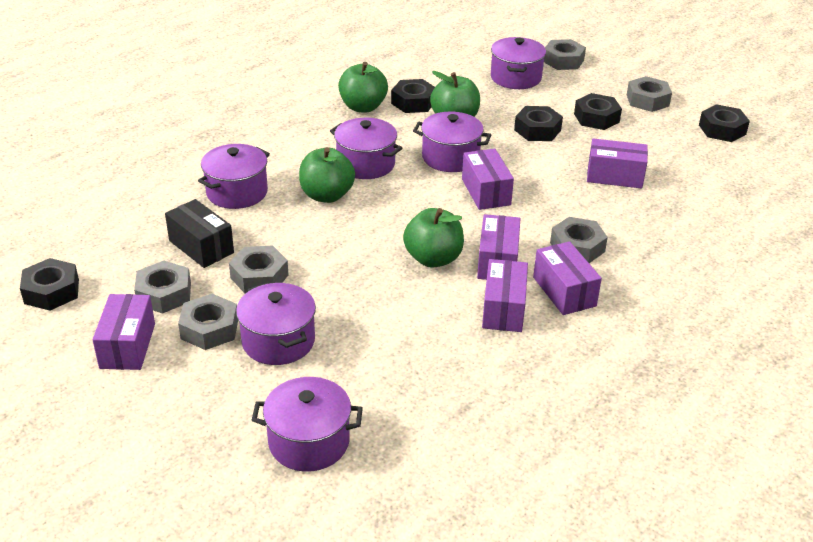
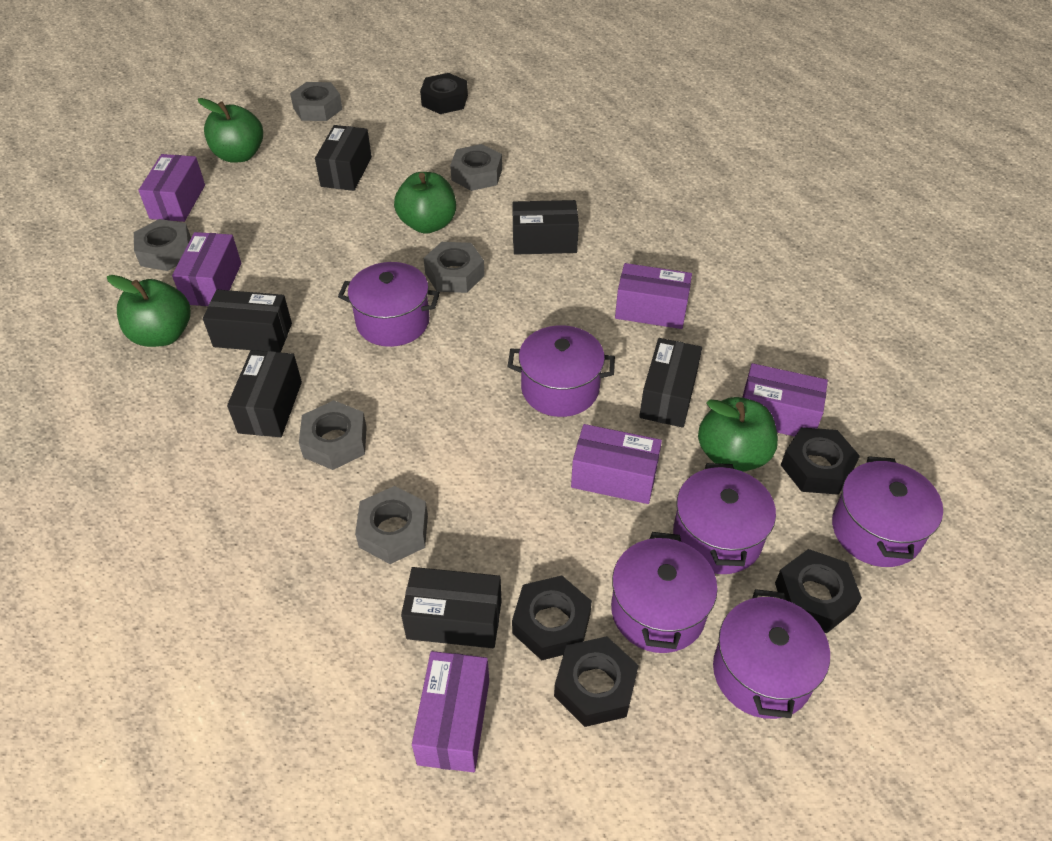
black box: 1 -> 6

